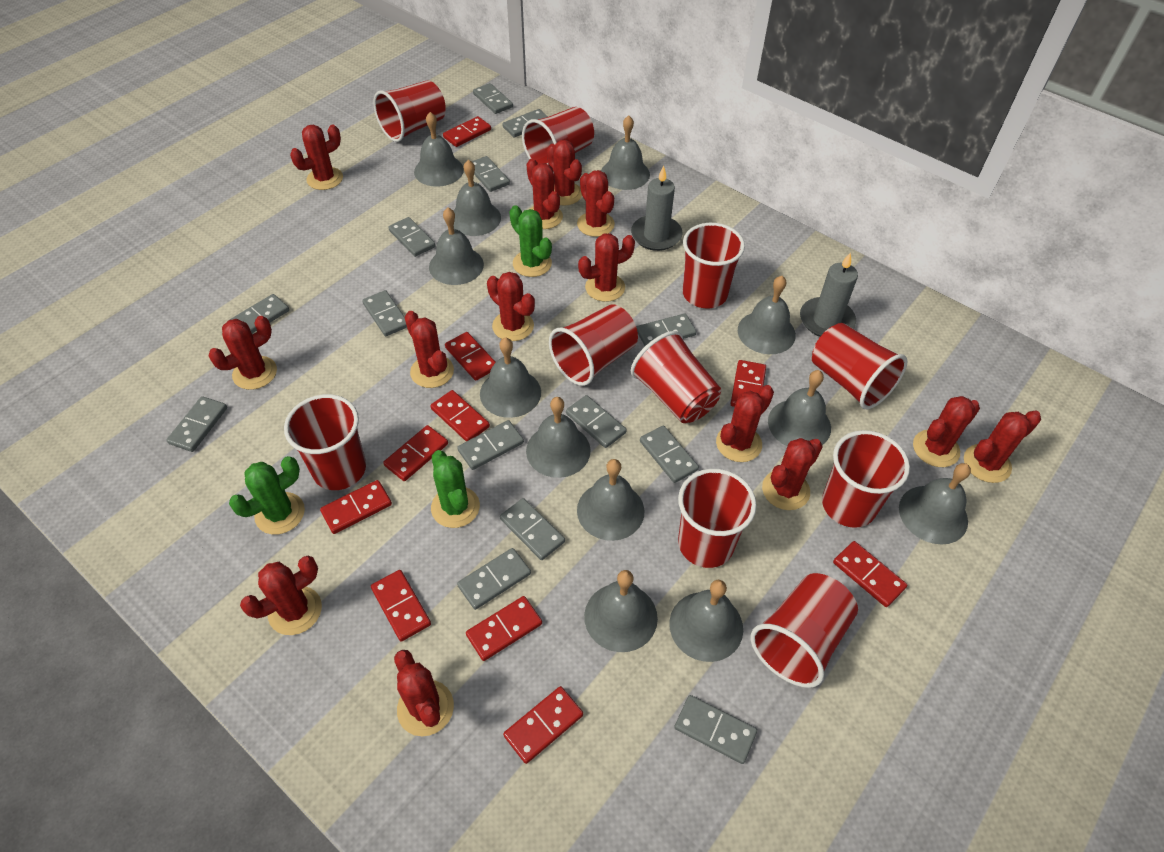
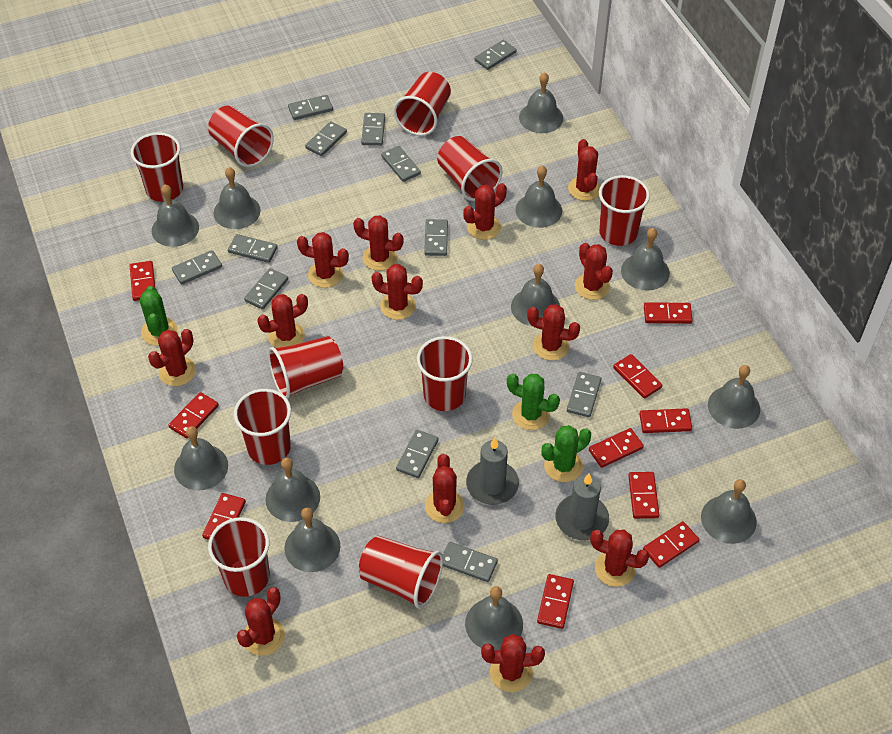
grey domino: 14 -> 12
red cactus: 14 -> 13

